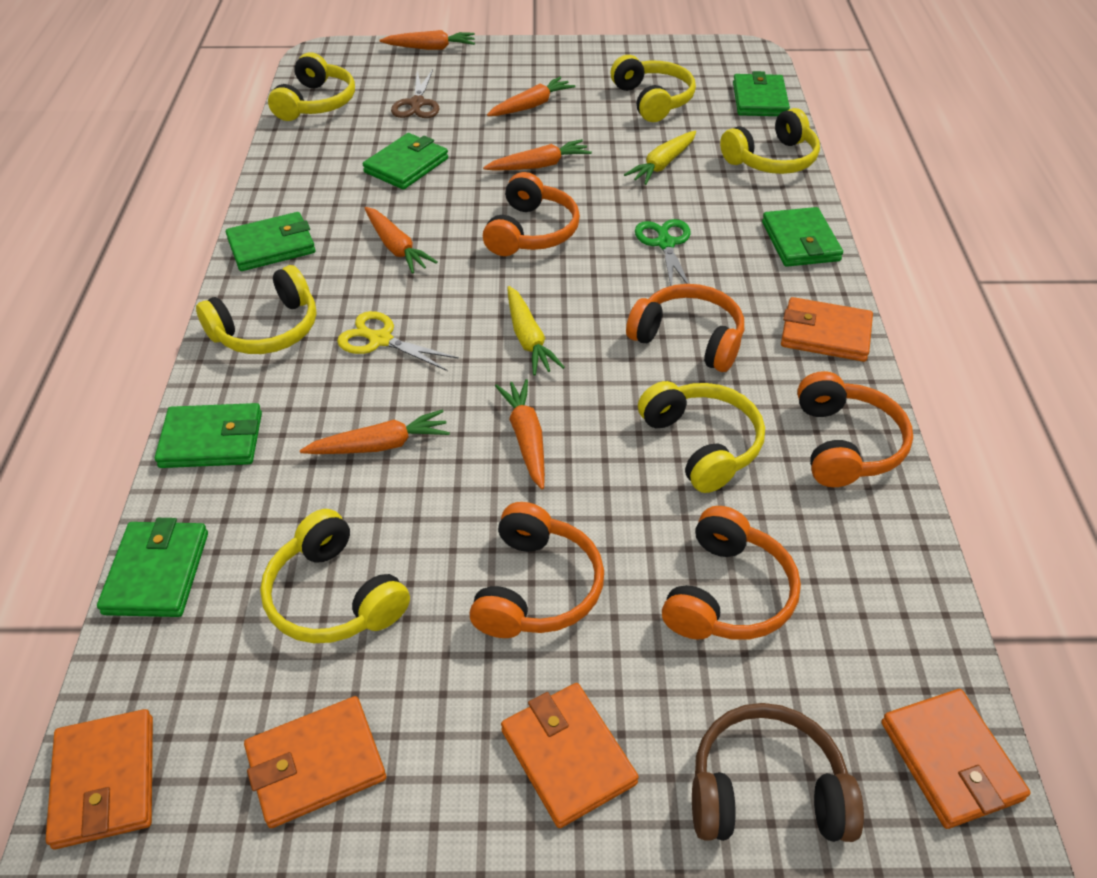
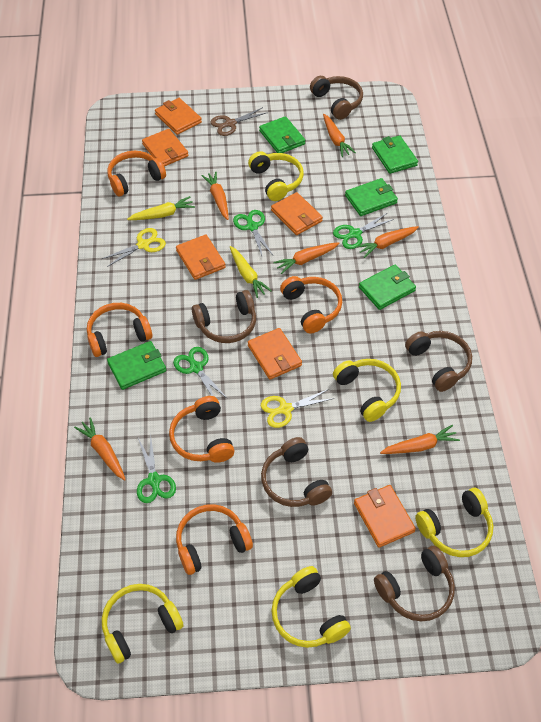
brown headphones: 1 -> 5
green scissors: 1 -> 4
green wallet: 6 -> 5
orange wallet: 5 -> 6
yellow headphones: 6 -> 5
yellow scissors: 1 -> 2

